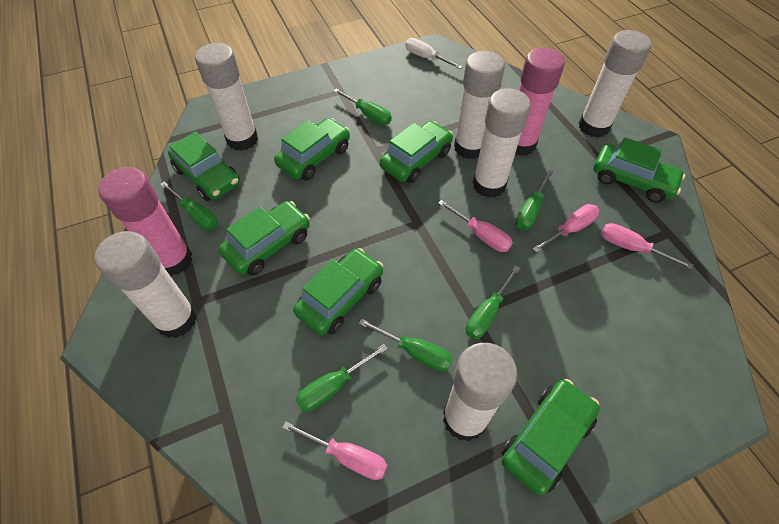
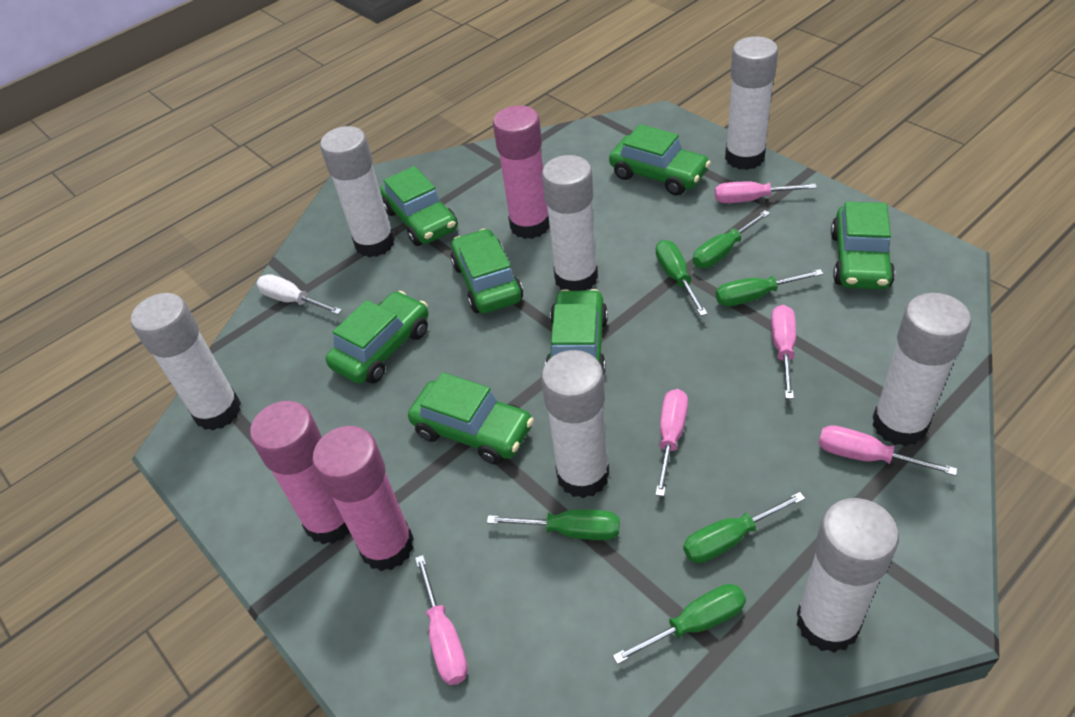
pink glue stick: 2 -> 3
pink screwdriver: 4 -> 5
white glue stick: 6 -> 7

